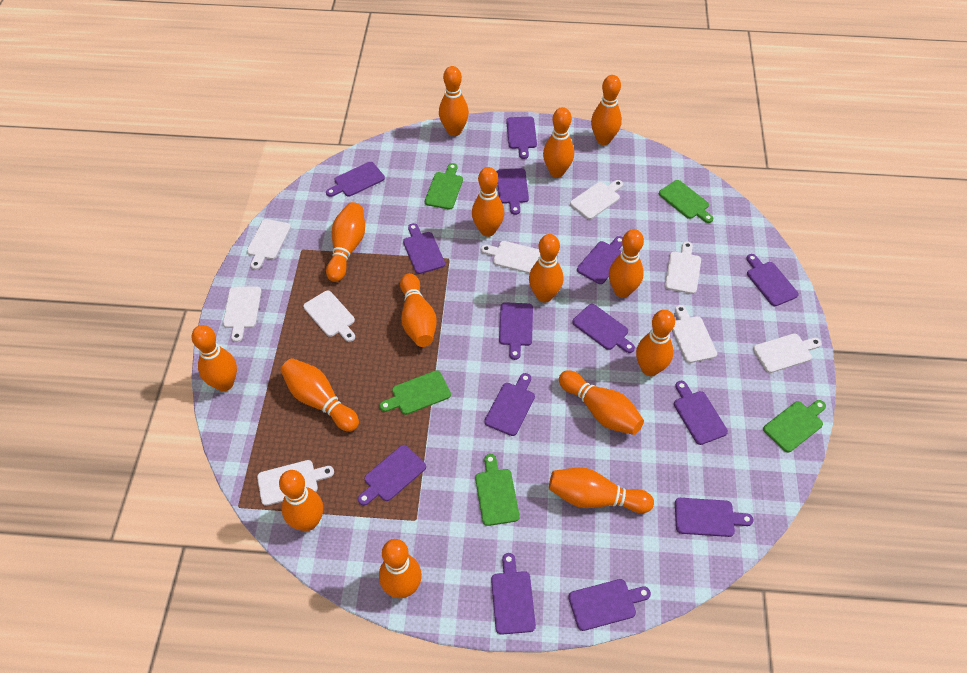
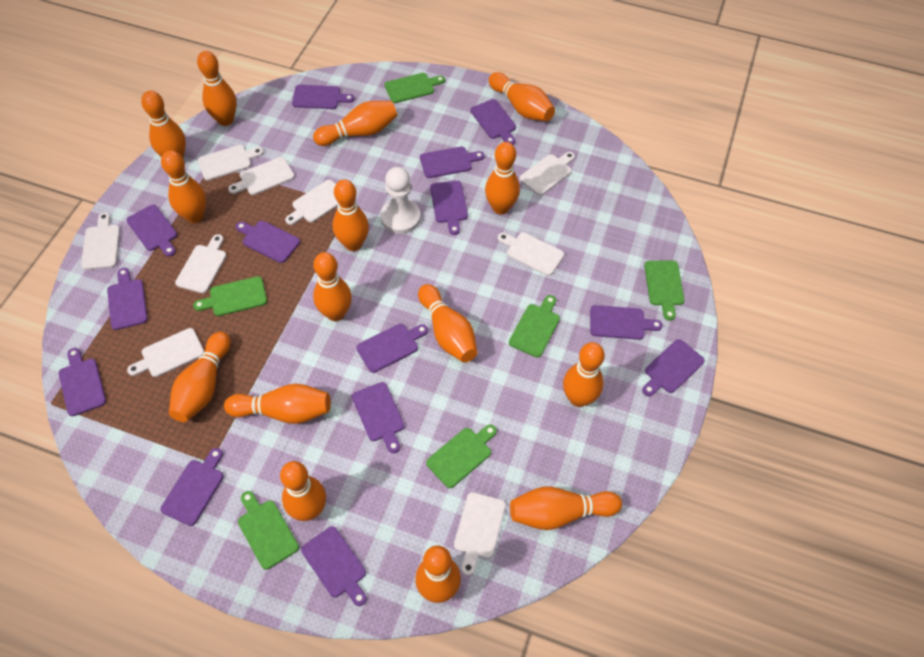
green cutting board: 5 -> 6
white pawn: 0 -> 1

